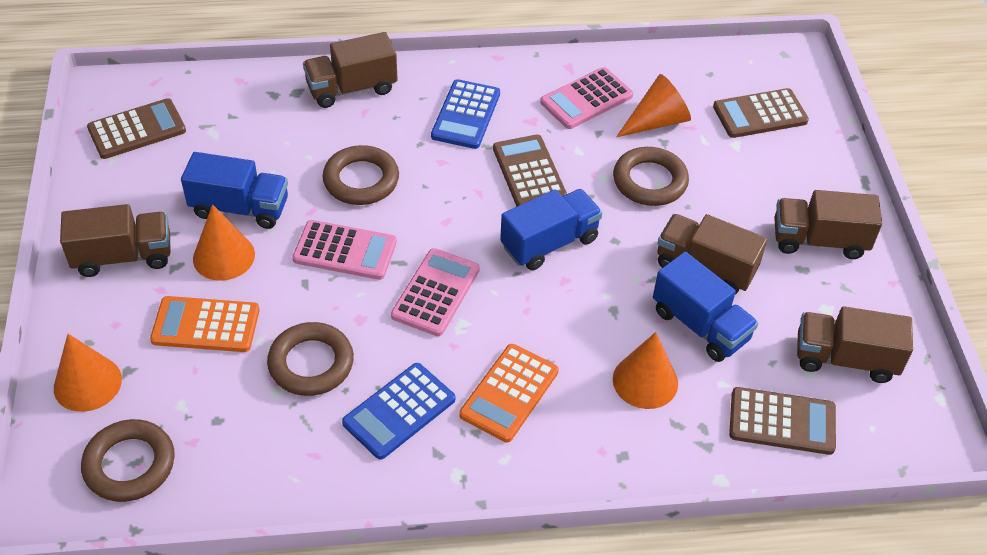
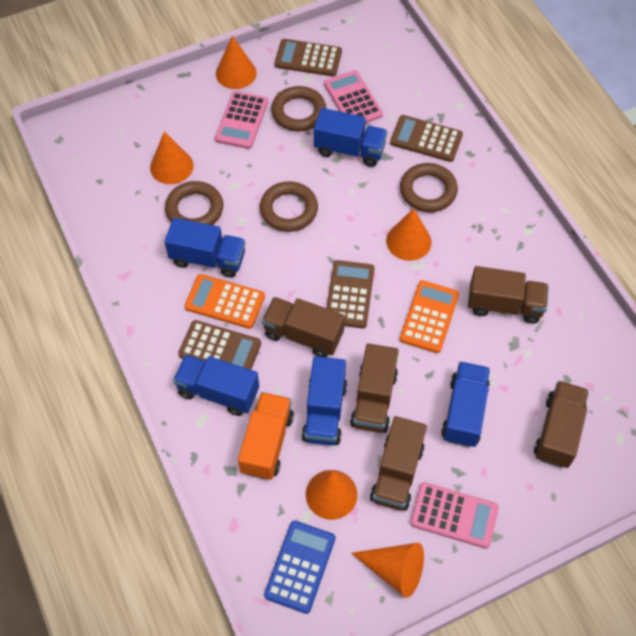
blue calculator: 2 -> 1
blue truck: 3 -> 5
orange cone: 4 -> 5
orange truck: 0 -> 1

